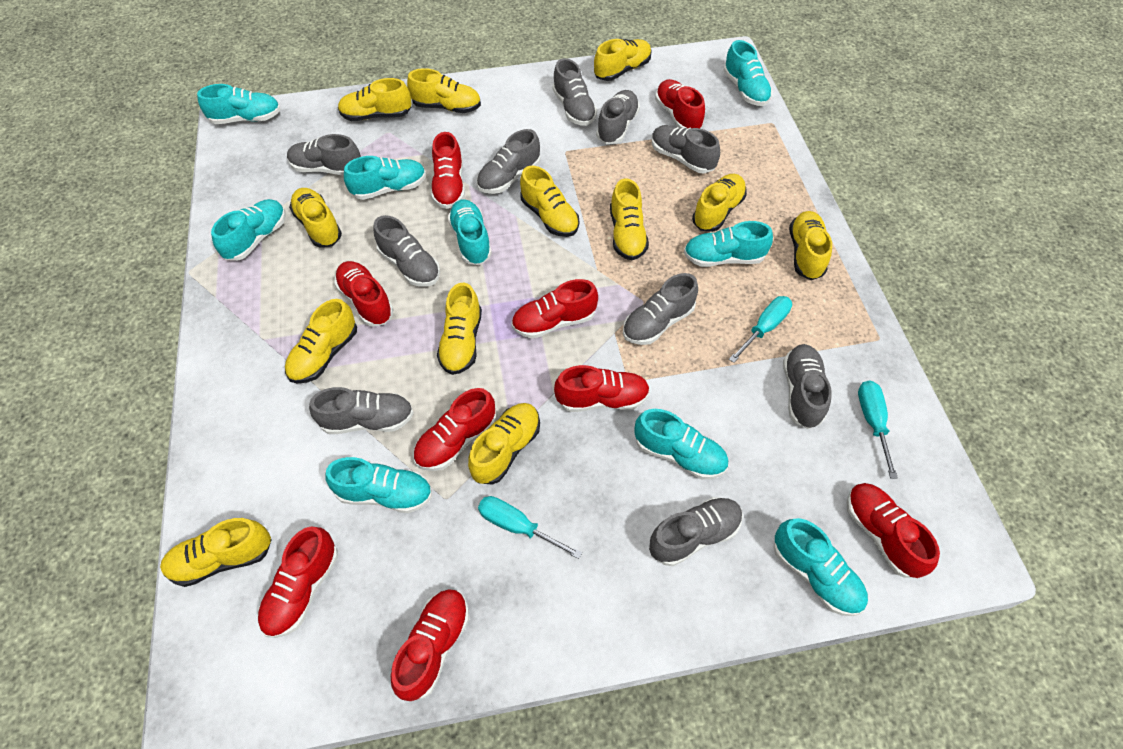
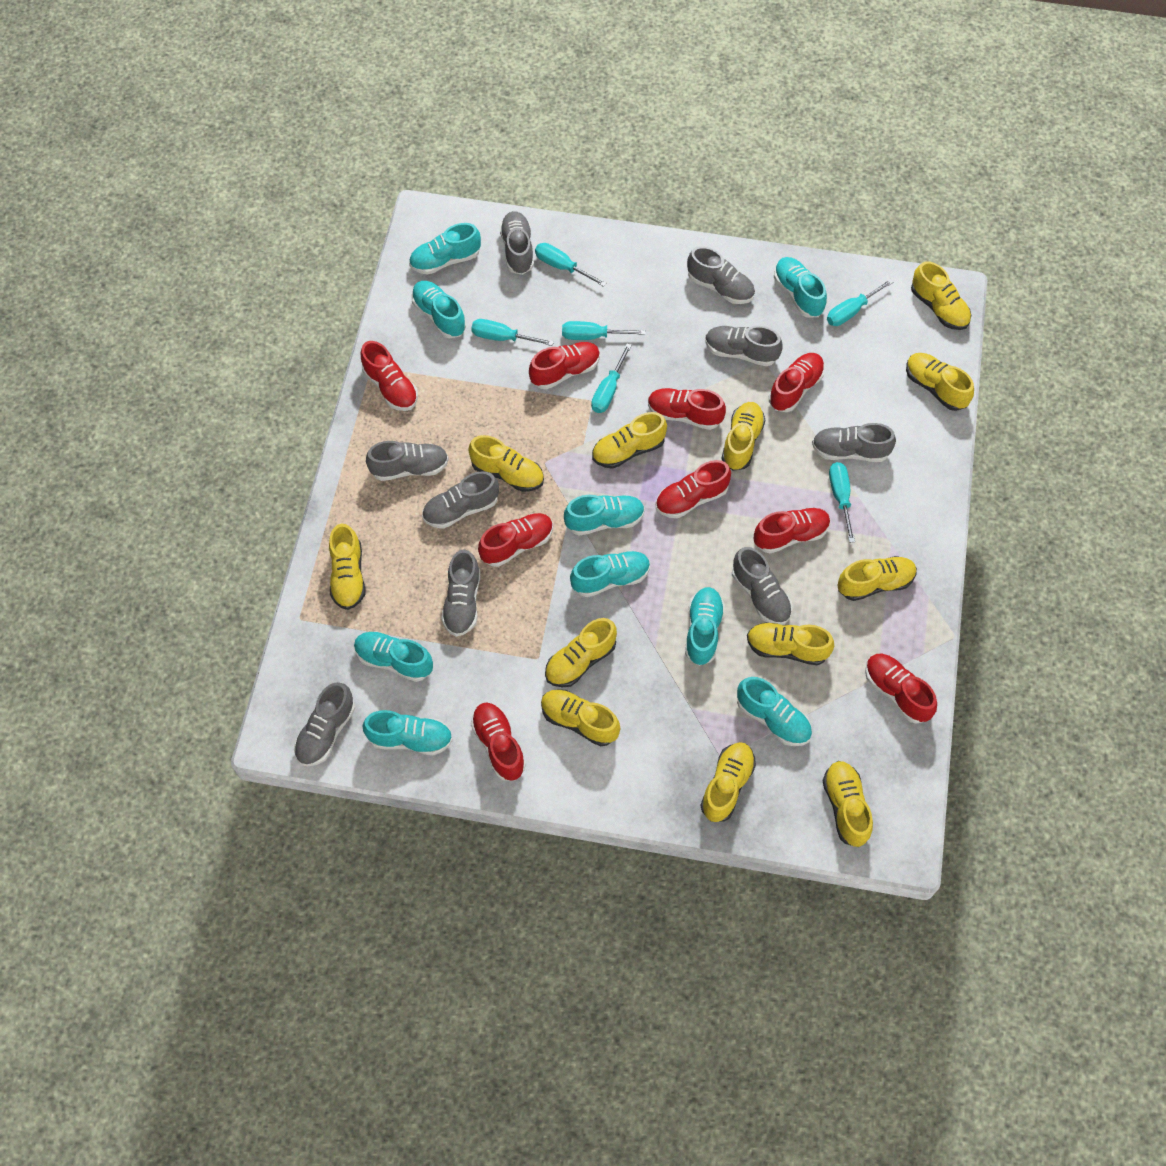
grey shoe: 10 -> 9
turquoise screwdriver: 3 -> 6

